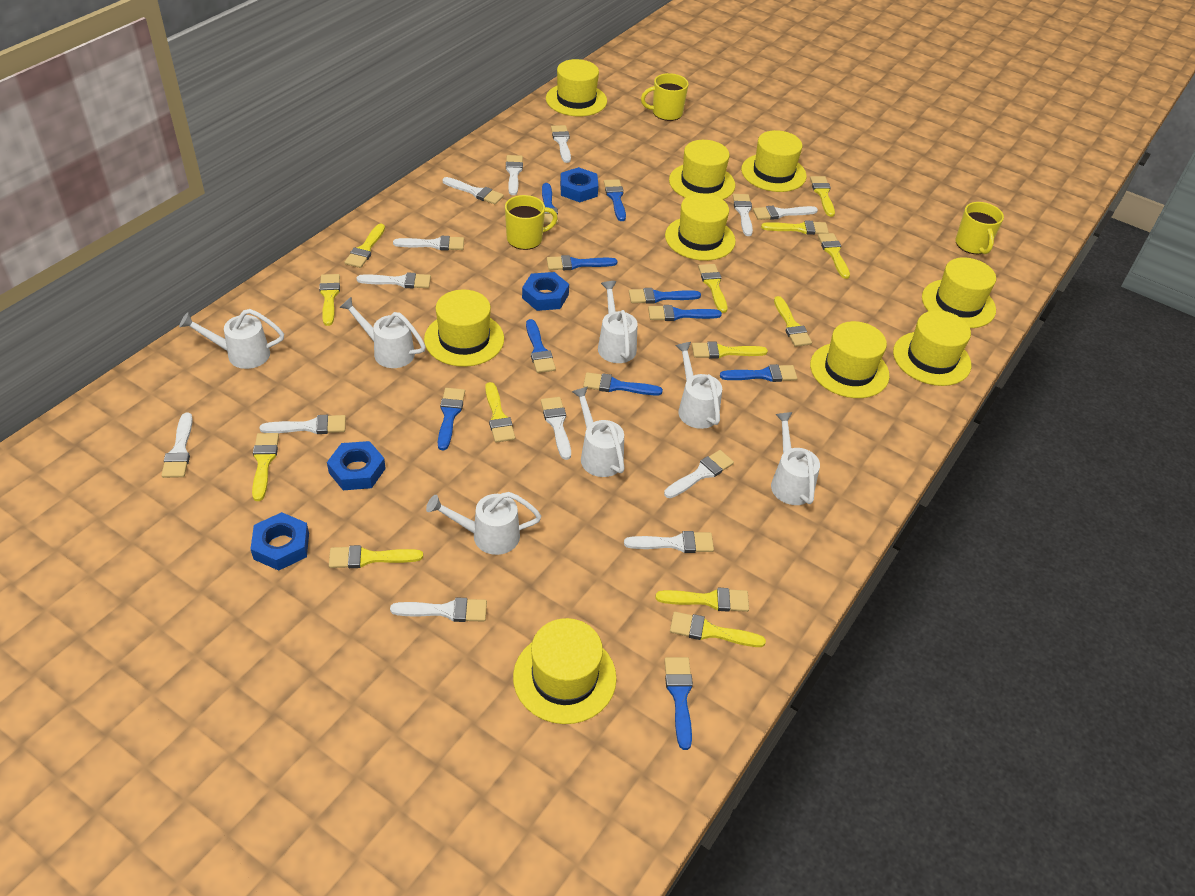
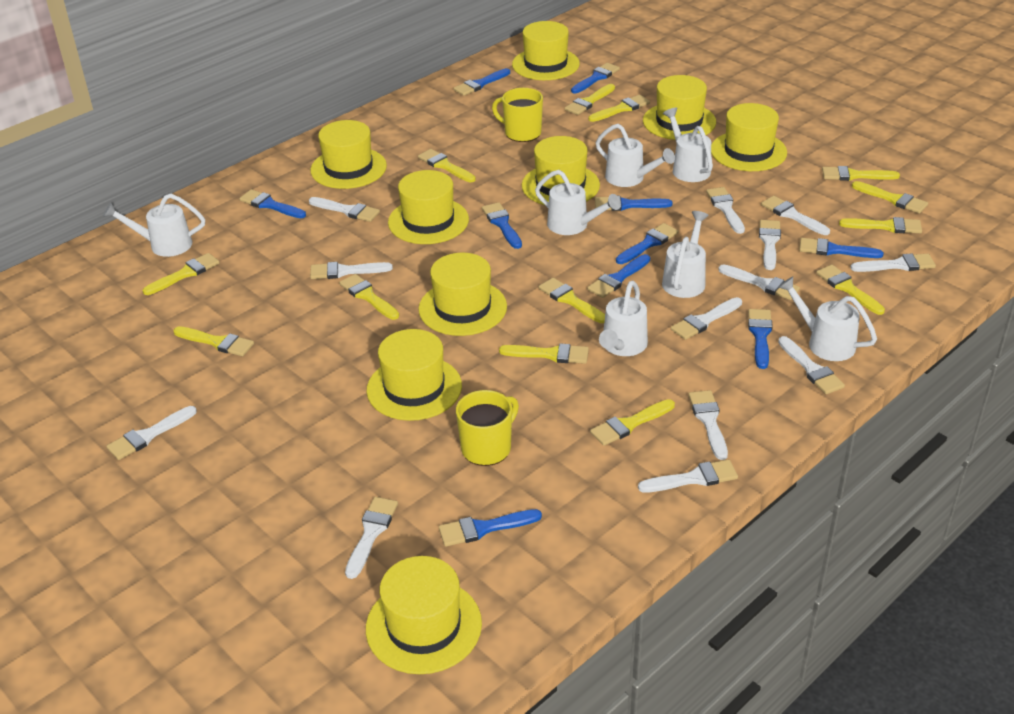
blue nut: 4 -> 0
yellow mug: 3 -> 2

